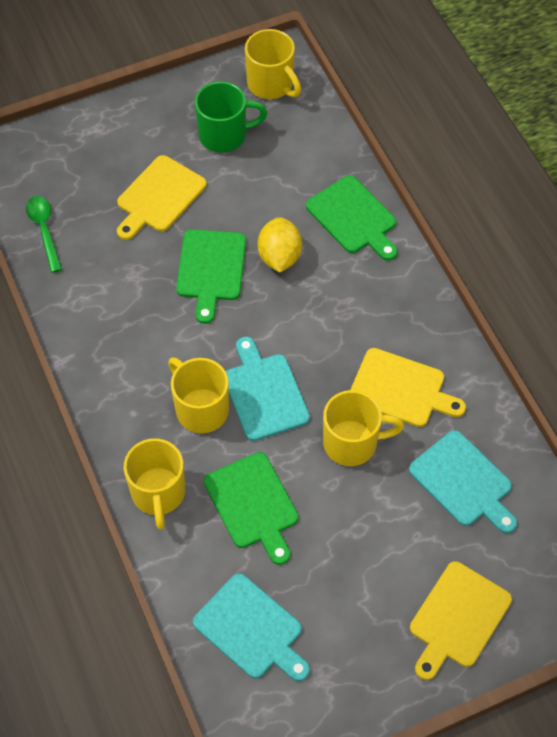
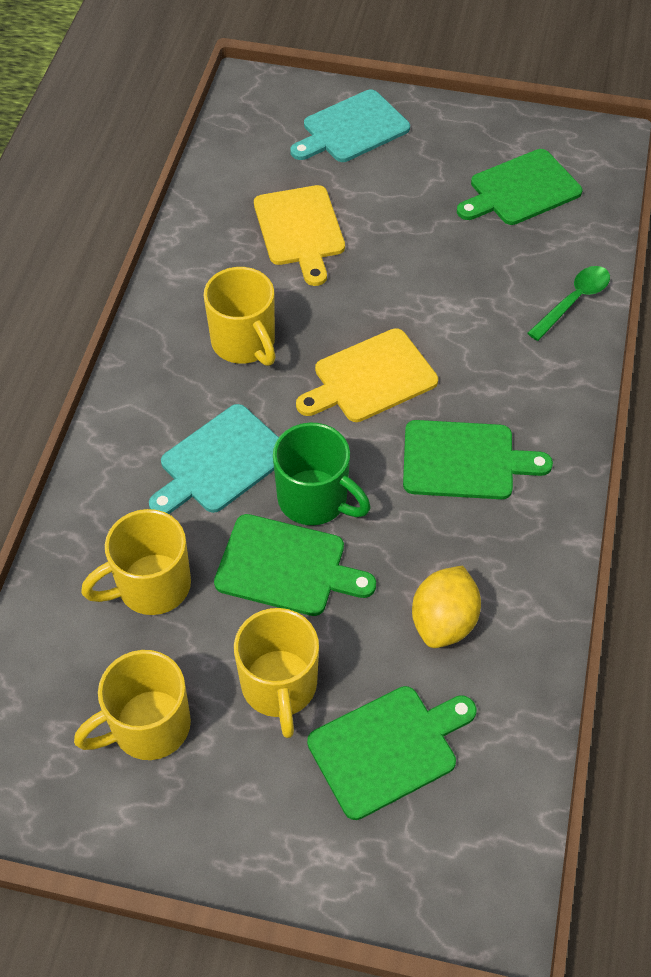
green cutting board: 3 -> 4
turquoise cutting board: 3 -> 2
yellow cutting board: 3 -> 2

